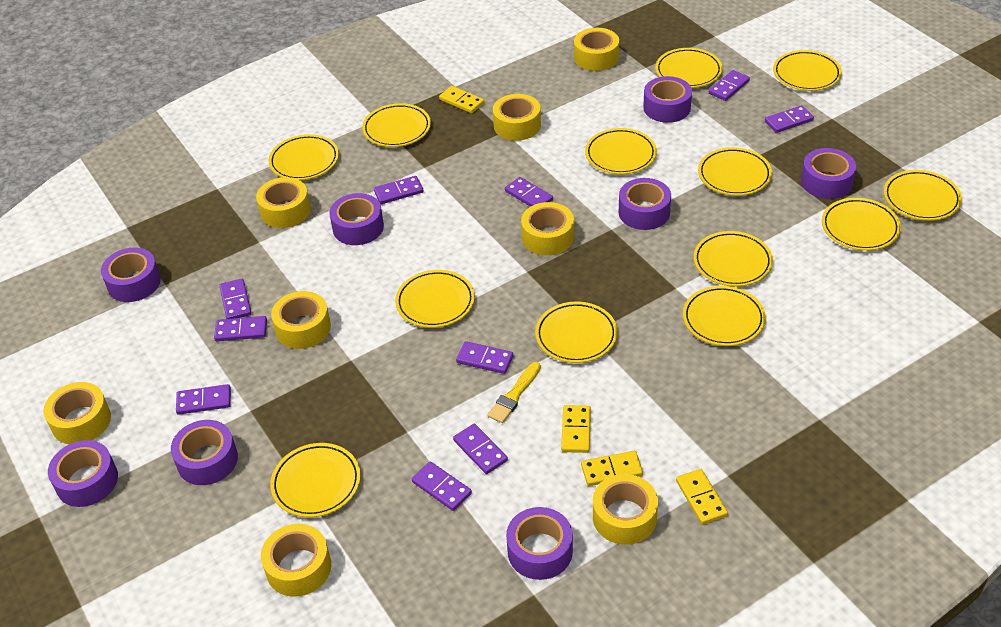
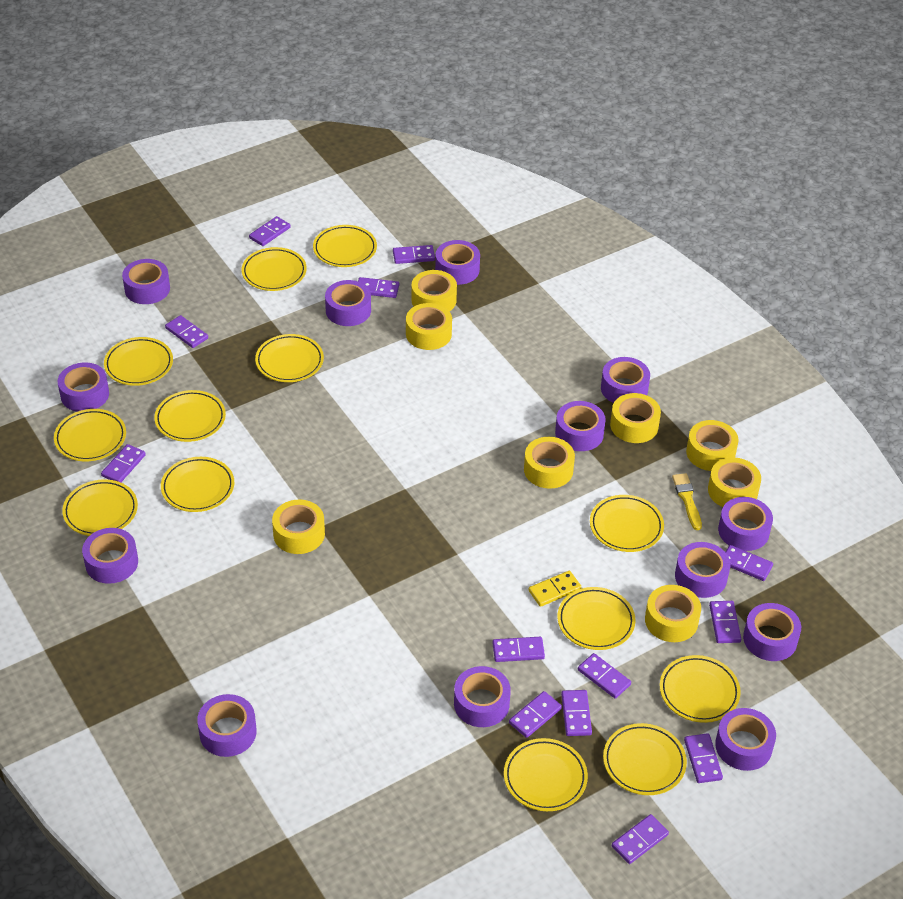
purple domino: 10 -> 13
purple tape: 8 -> 13
yellow domino: 4 -> 1

